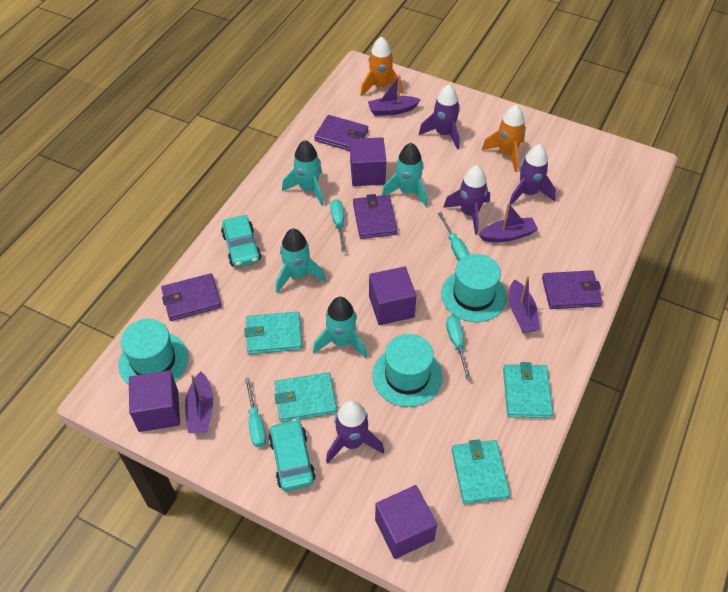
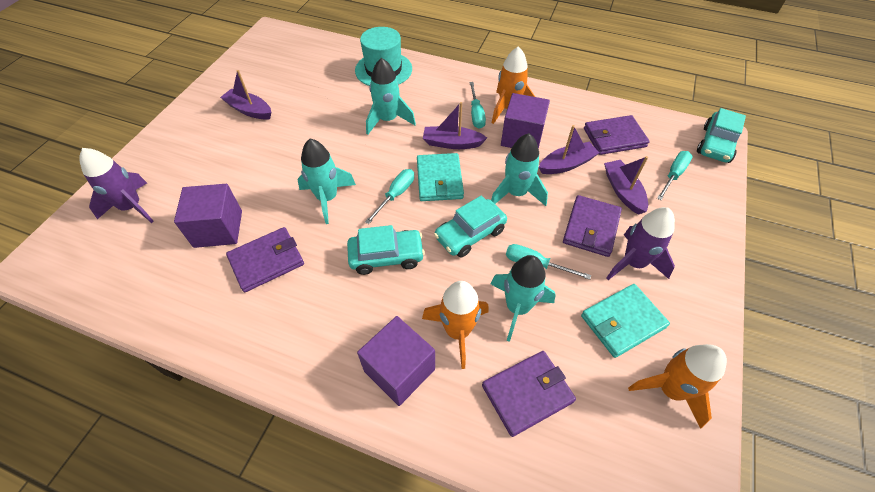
orange rocket: 2 -> 3
purple cube: 4 -> 3
purple rocket: 4 -> 2
turquoise car: 2 -> 3
turquoise hat: 3 -> 1
turquoise wallet: 4 -> 2

